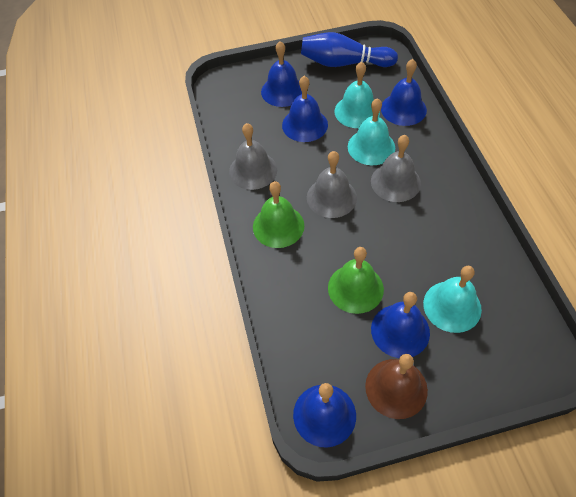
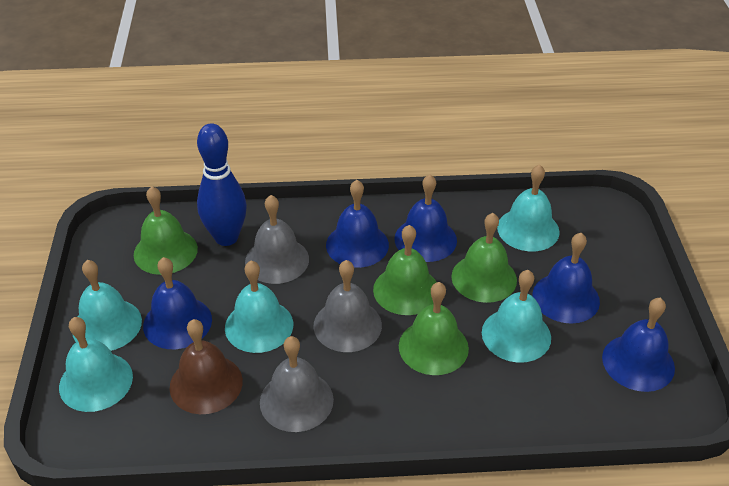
green bell: 2 -> 4
turquoise bell: 3 -> 5

